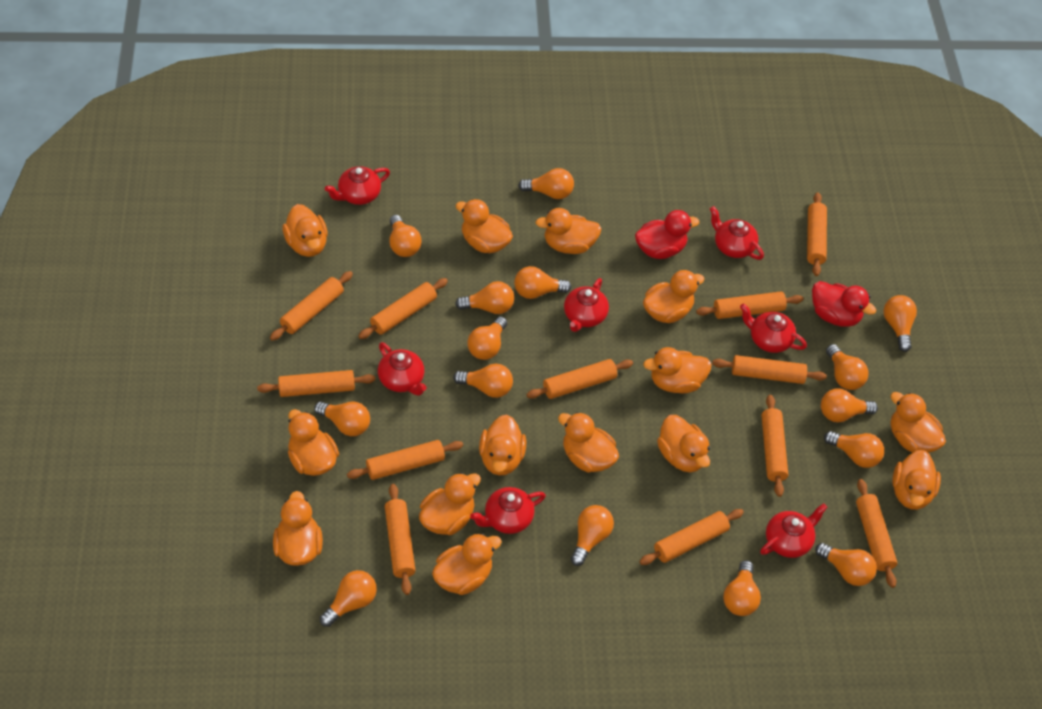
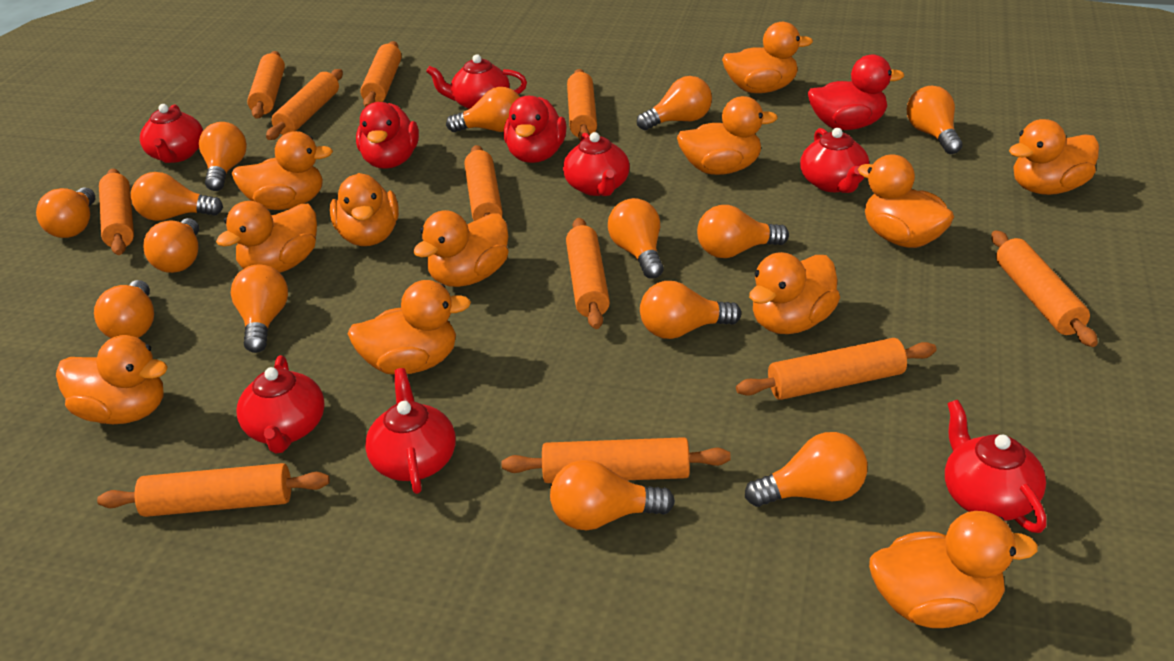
orange duck: 14 -> 12
orange light bulb: 15 -> 14
orange rolling pin: 12 -> 11
red duck: 2 -> 3

